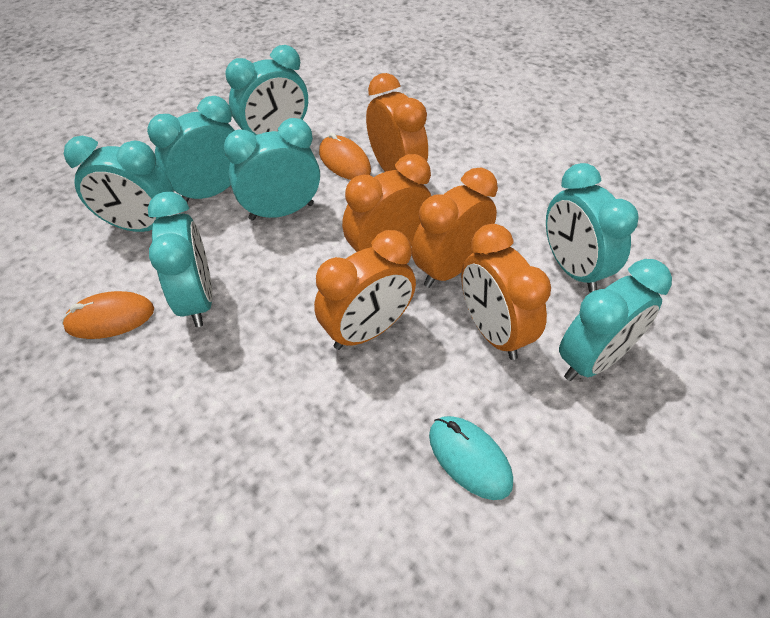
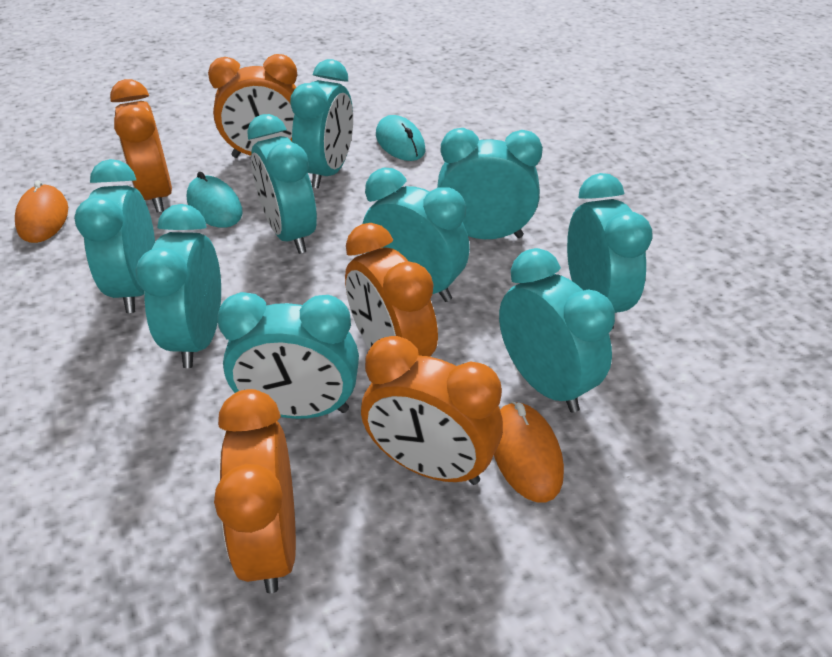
turquoise clock: 7 -> 9
turquoise mouse: 1 -> 2

